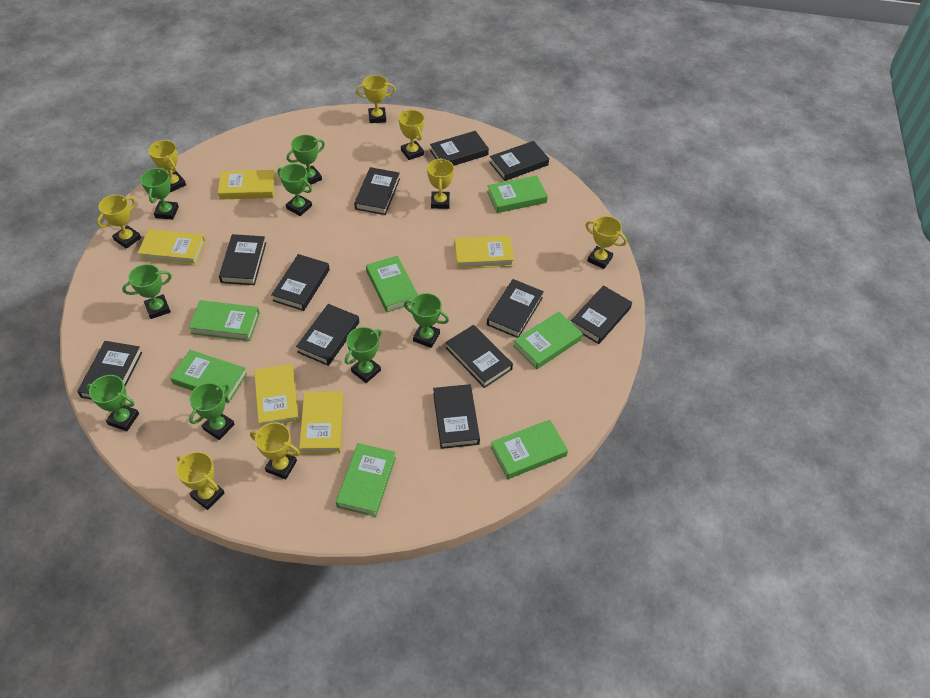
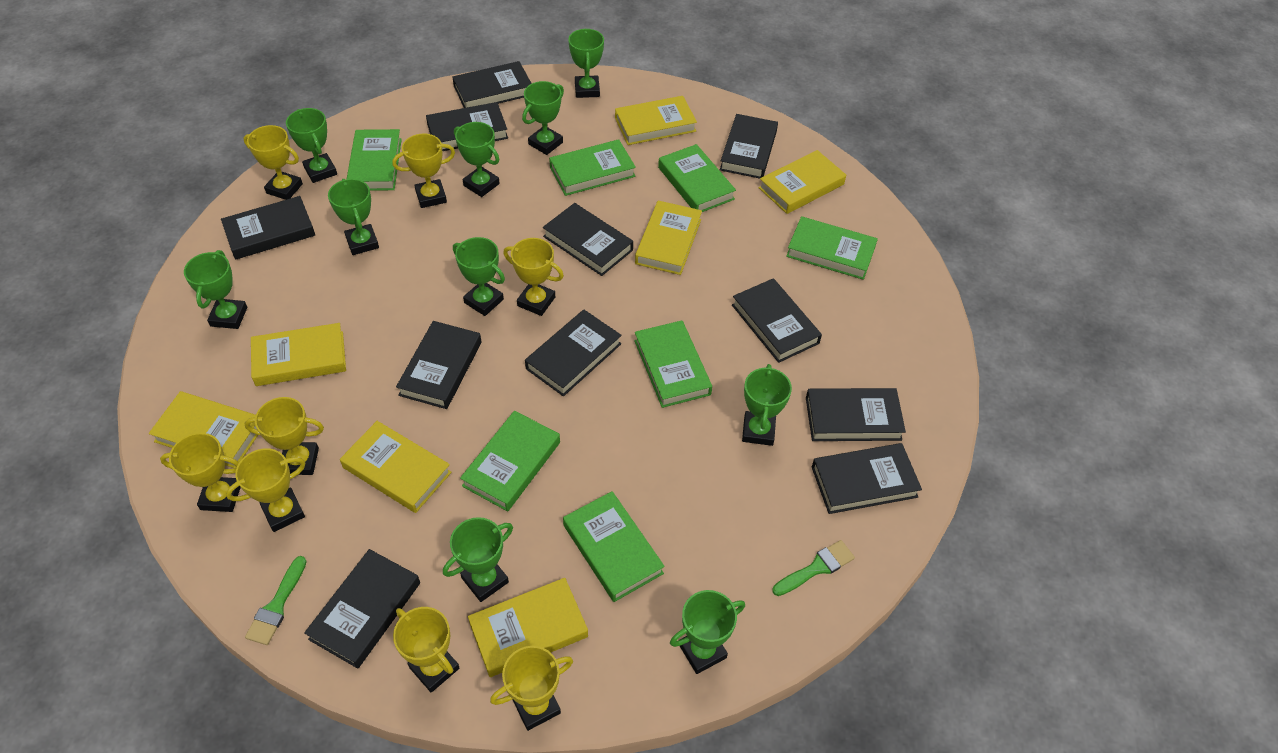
green brush: 0 -> 2
green trophy: 8 -> 10
yellow book: 5 -> 7

